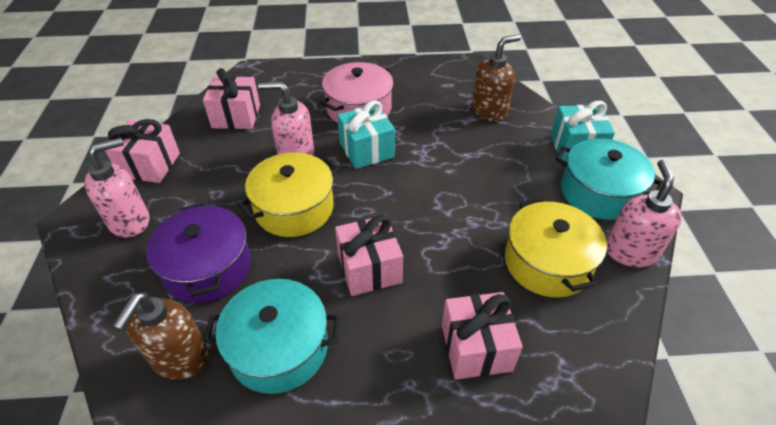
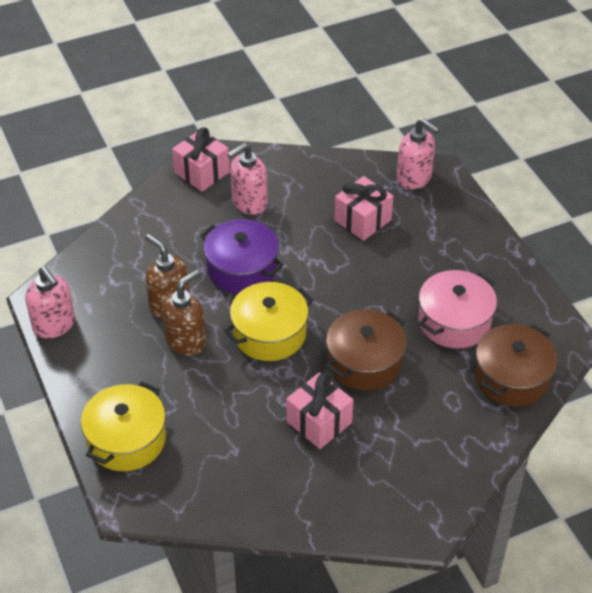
brown pot: 0 -> 2
pink gift: 4 -> 3
turquoise gift: 2 -> 0
turquoise pot: 2 -> 0

